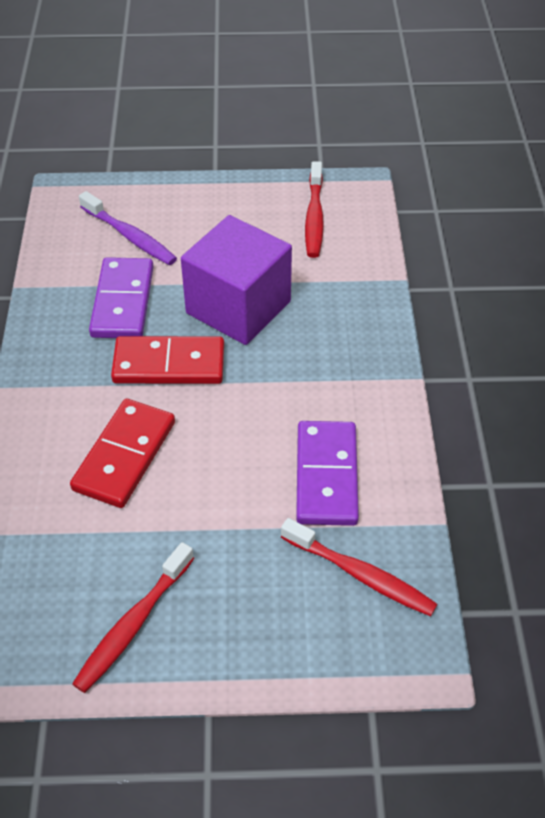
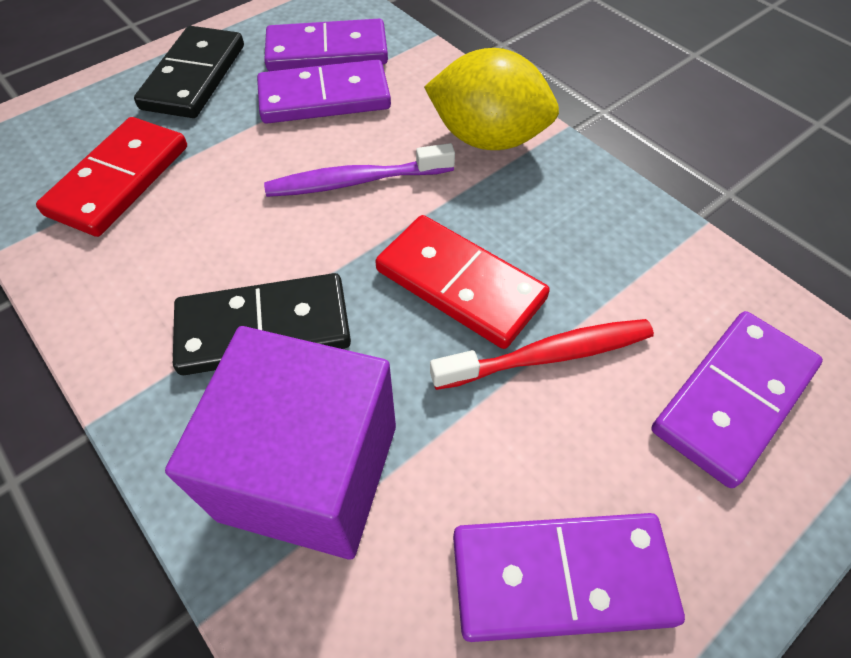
black domino: 0 -> 2
purple domino: 2 -> 4
red toothbrush: 3 -> 1
yellow lemon: 0 -> 1

